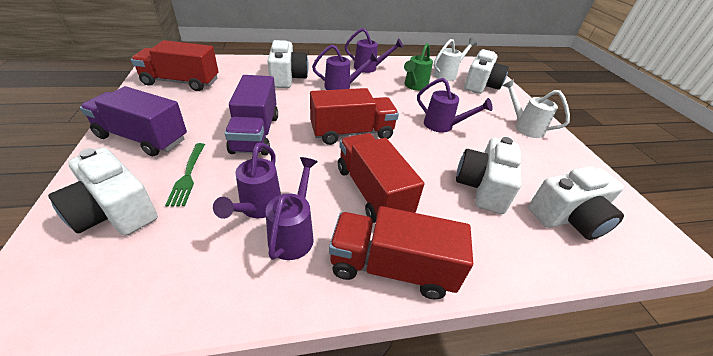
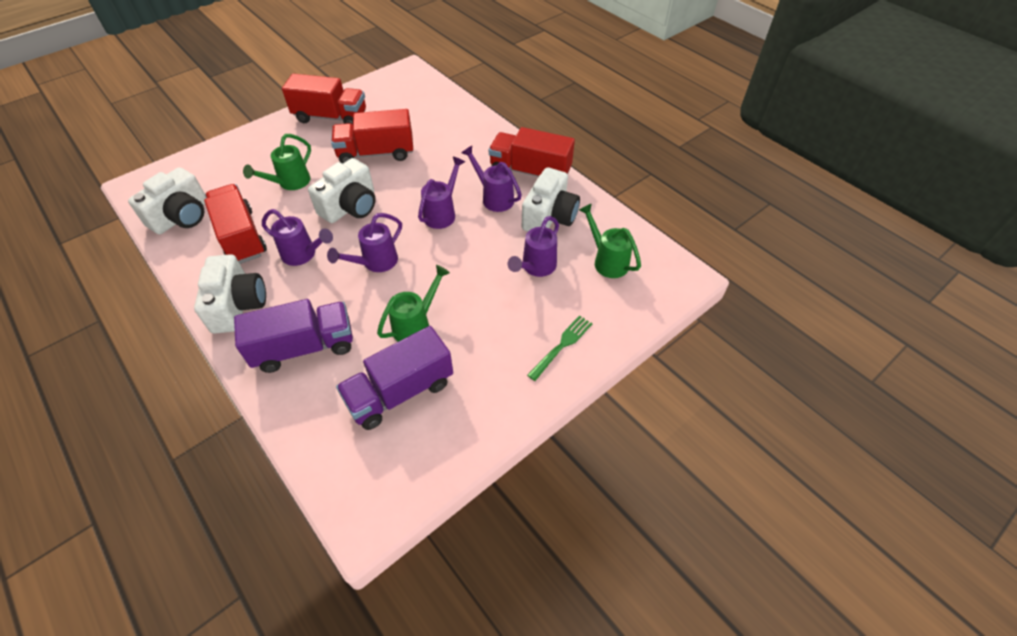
green watering can: 1 -> 3
white camera: 5 -> 4
white watering can: 2 -> 0

